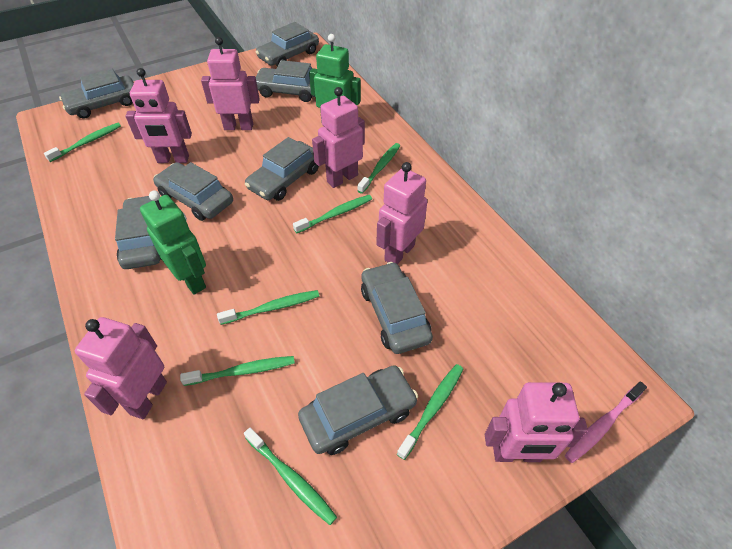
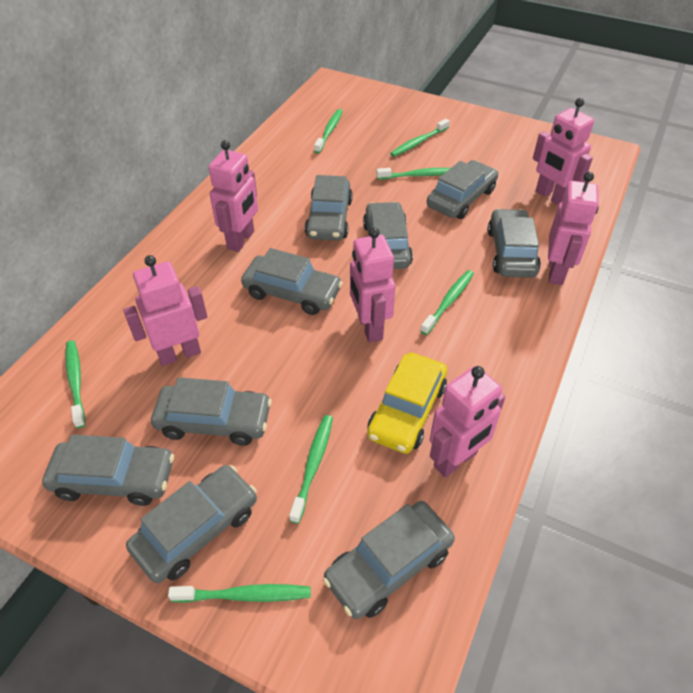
green robot: 2 -> 0
grey car: 8 -> 9
pink toothbrush: 1 -> 0
yellow car: 0 -> 1

